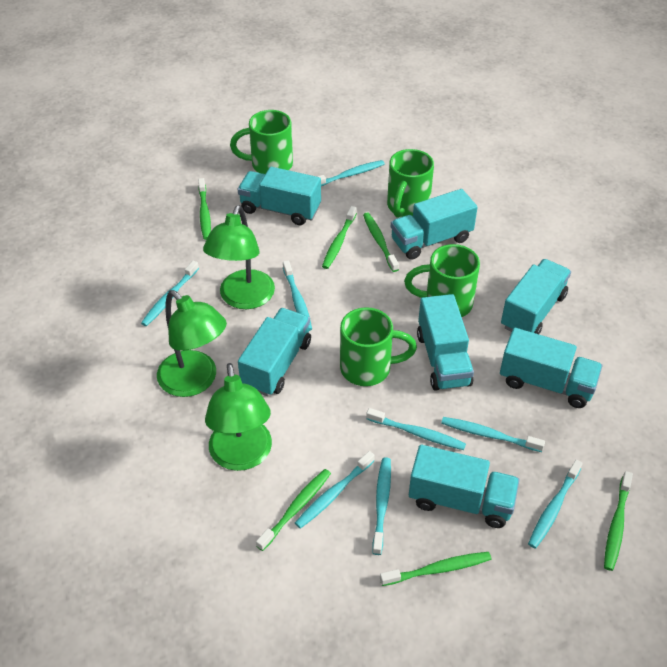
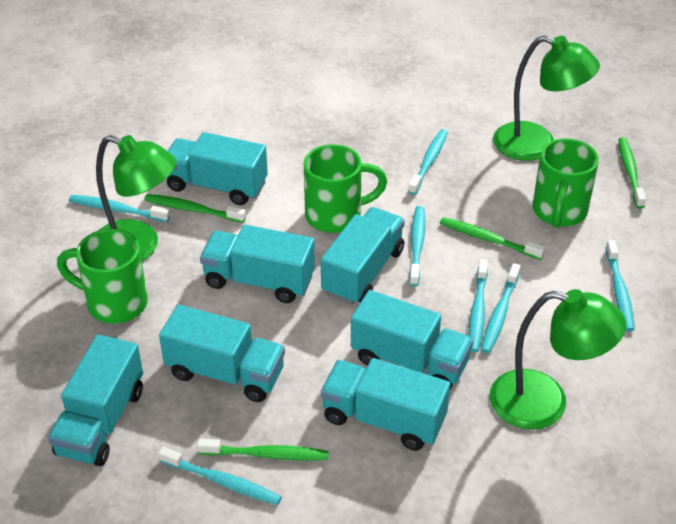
green mug: 4 -> 3
green toothbrush: 6 -> 4
turquoise toothbrush: 8 -> 7

